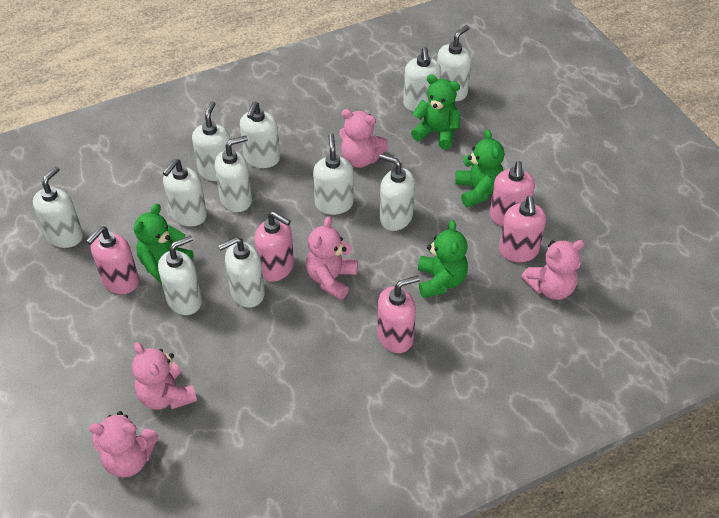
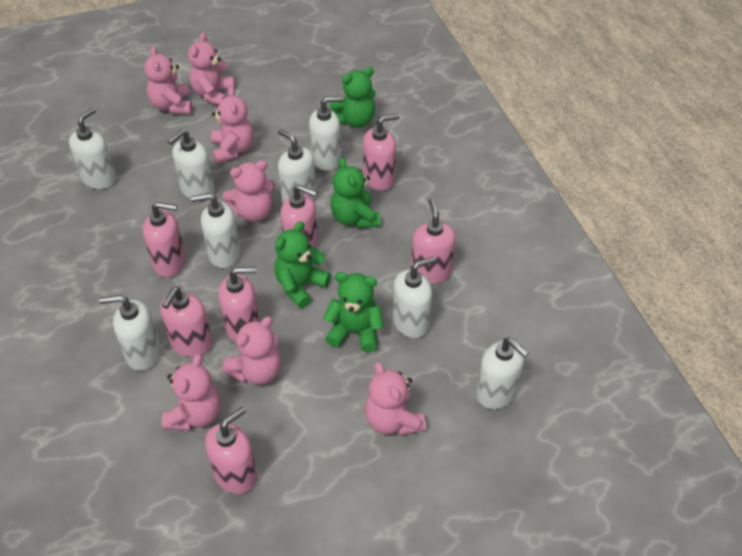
pink soap dispenser: 5 -> 7
pink teddy bear: 5 -> 7
white soap dispenser: 11 -> 8

